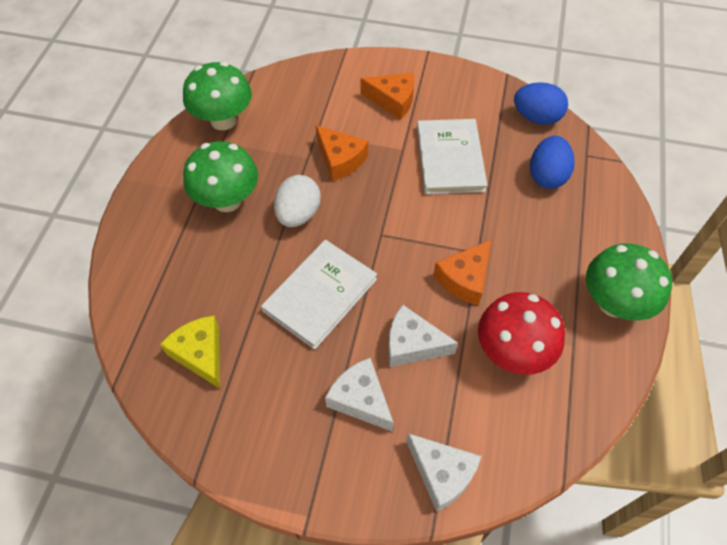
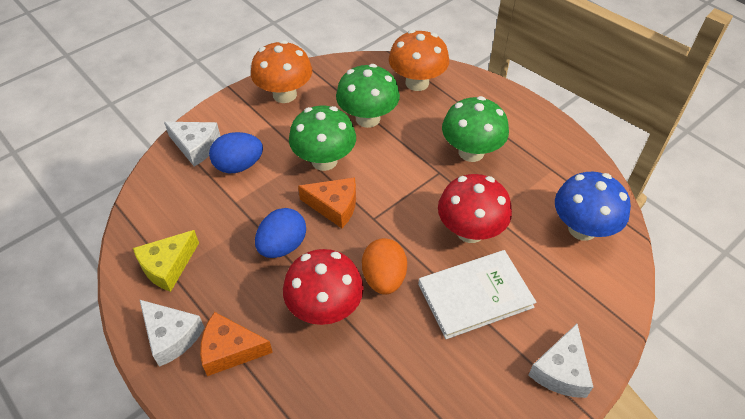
blue mushroom: 0 -> 1
orange cheese: 3 -> 2
orange egg: 0 -> 1
orange mushroom: 0 -> 2
red mushroom: 1 -> 2
white book: 2 -> 1
white egg: 1 -> 0

